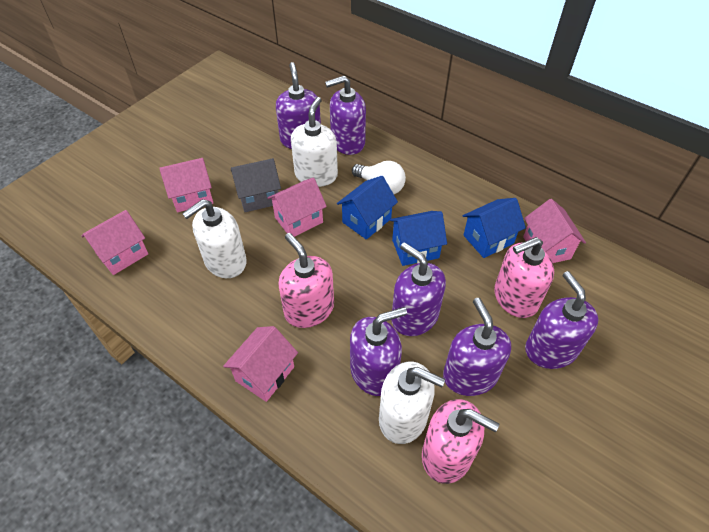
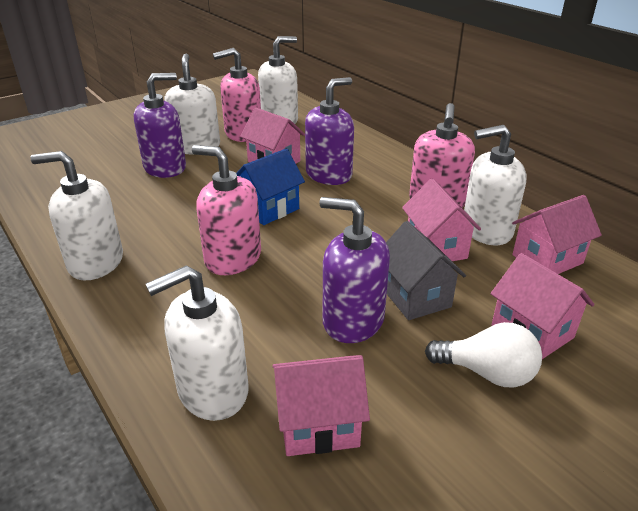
blue house: 3 -> 1
purple soap dispenser: 6 -> 3
white soap dispenser: 3 -> 5

